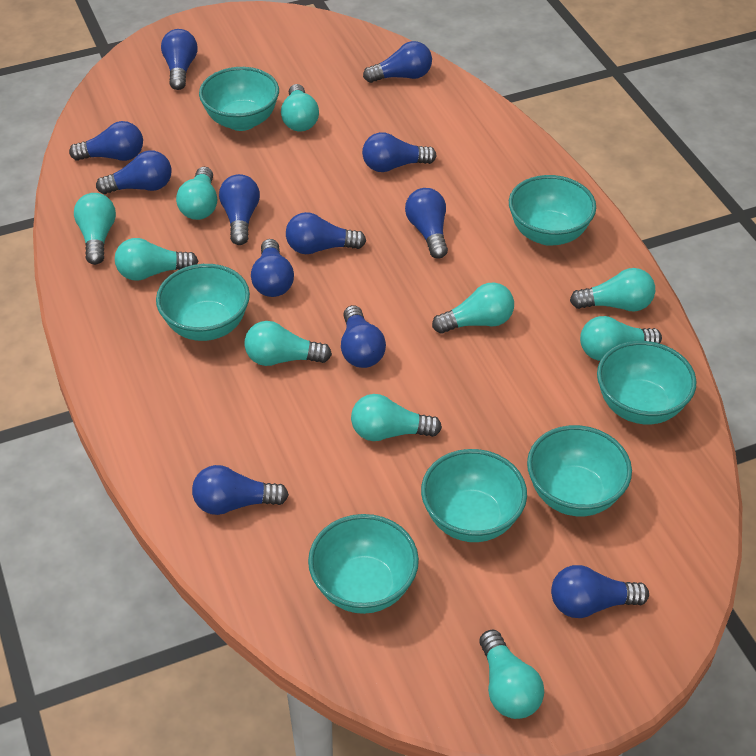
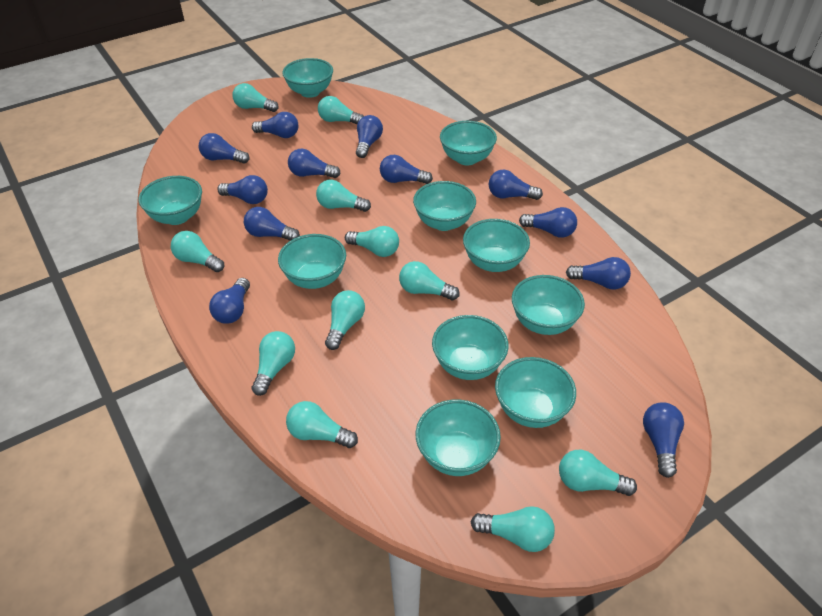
turquoise bowl: 7 -> 10
turquoise light bulb: 10 -> 11

